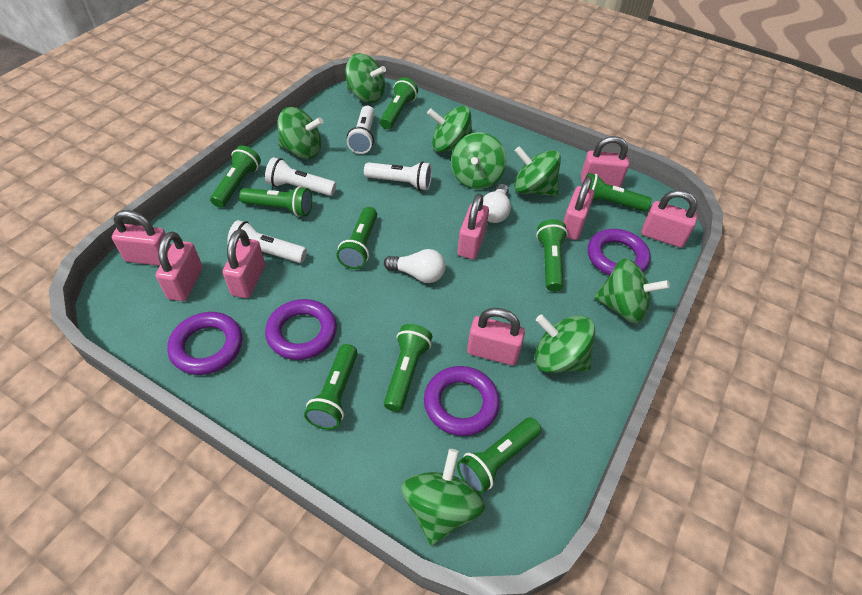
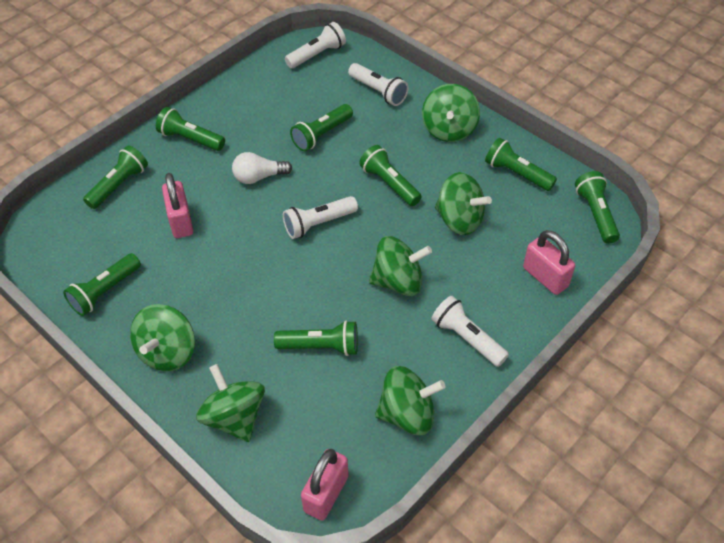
green flashlight: 9 -> 8
green spinning top: 8 -> 6
pink padlock: 8 -> 3
purple ring: 4 -> 0
white light bulb: 2 -> 1

